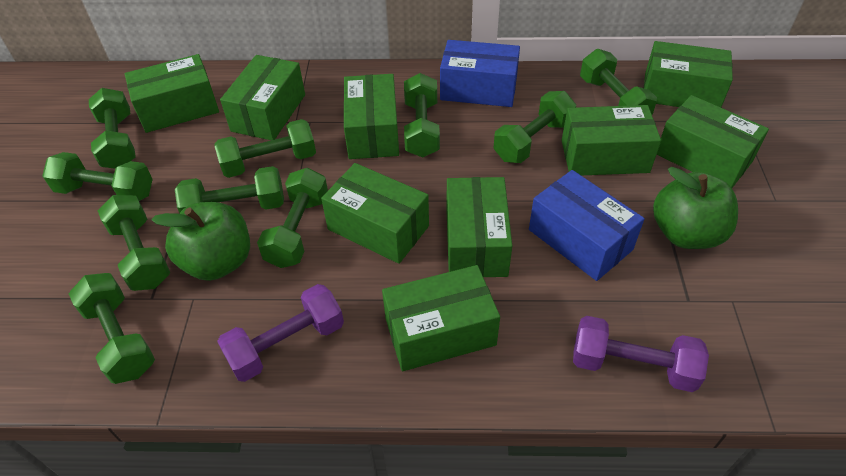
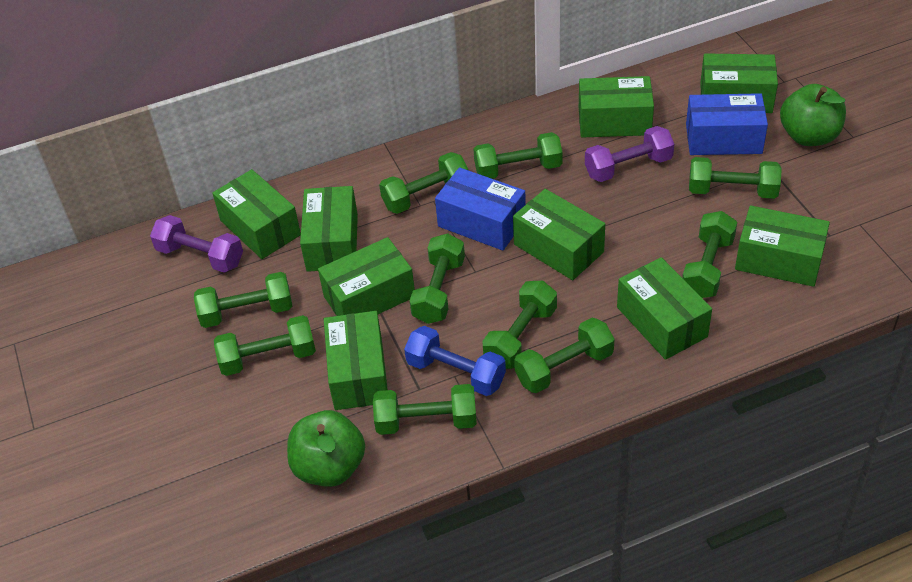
blue dumbbell: 0 -> 1

